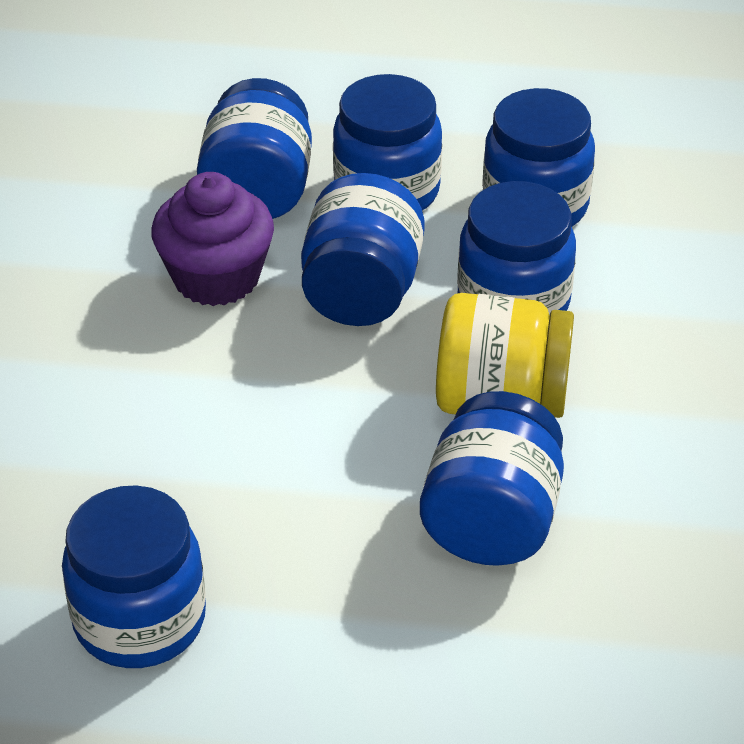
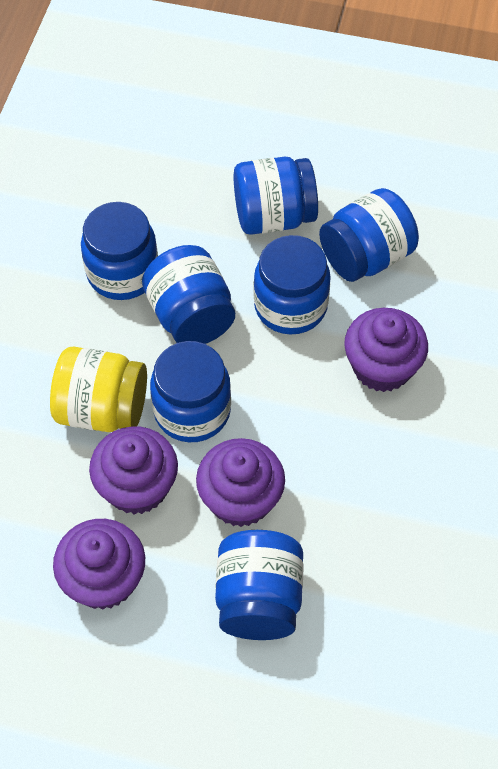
purple cupcake: 1 -> 4

